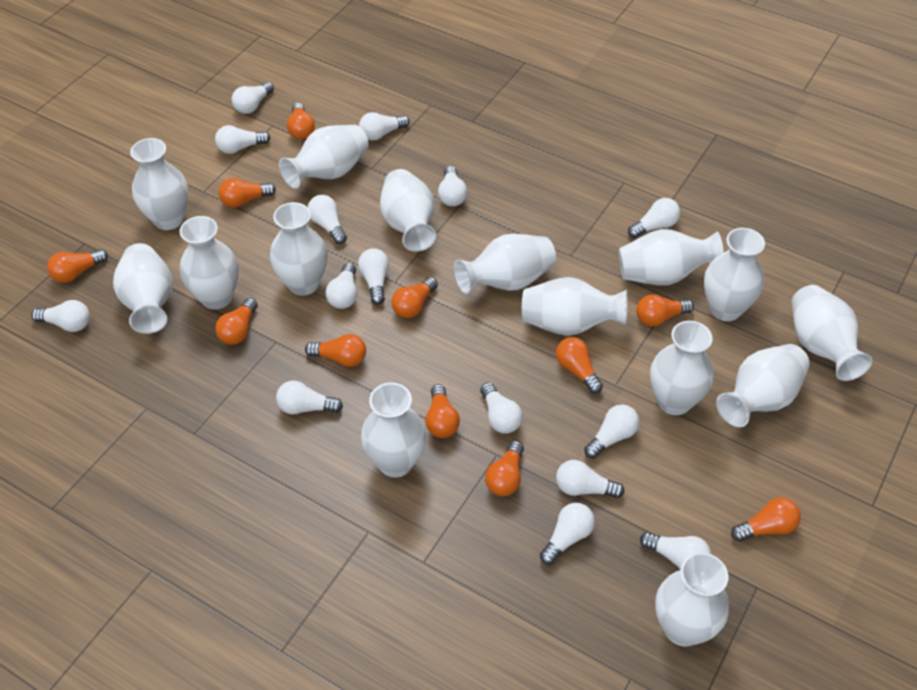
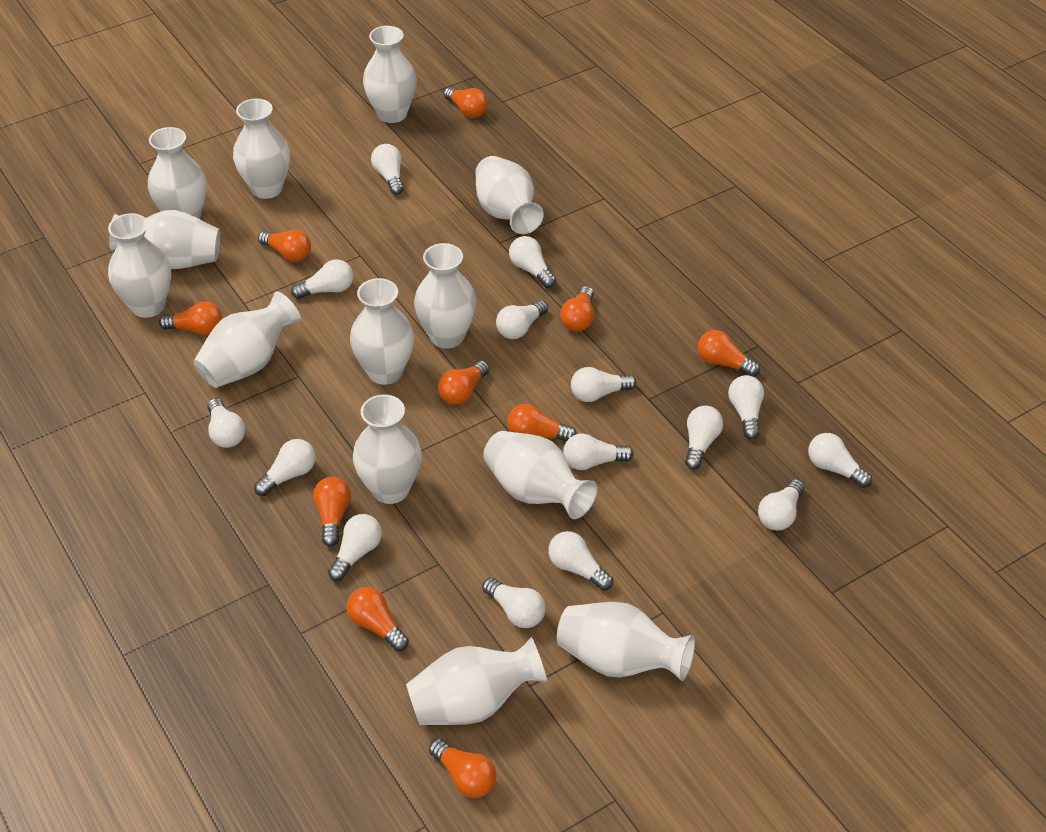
orange light bulb: 11 -> 10
white vase: 15 -> 13

